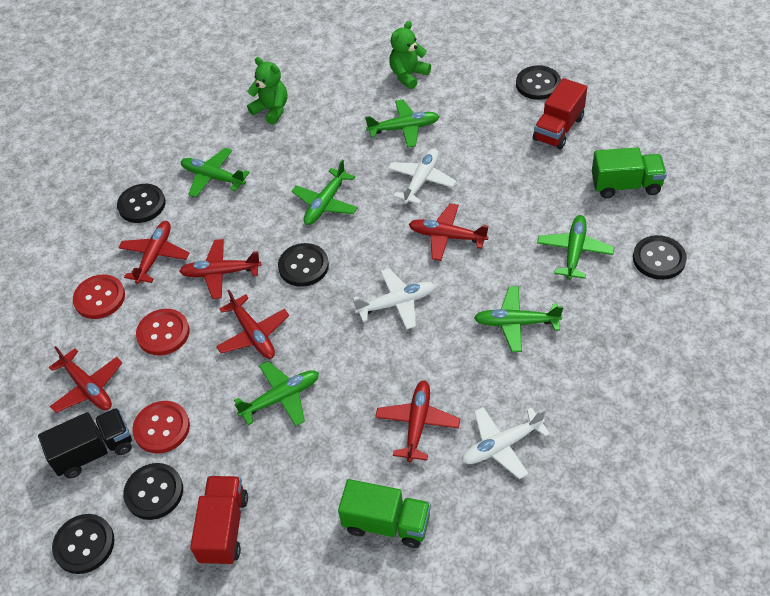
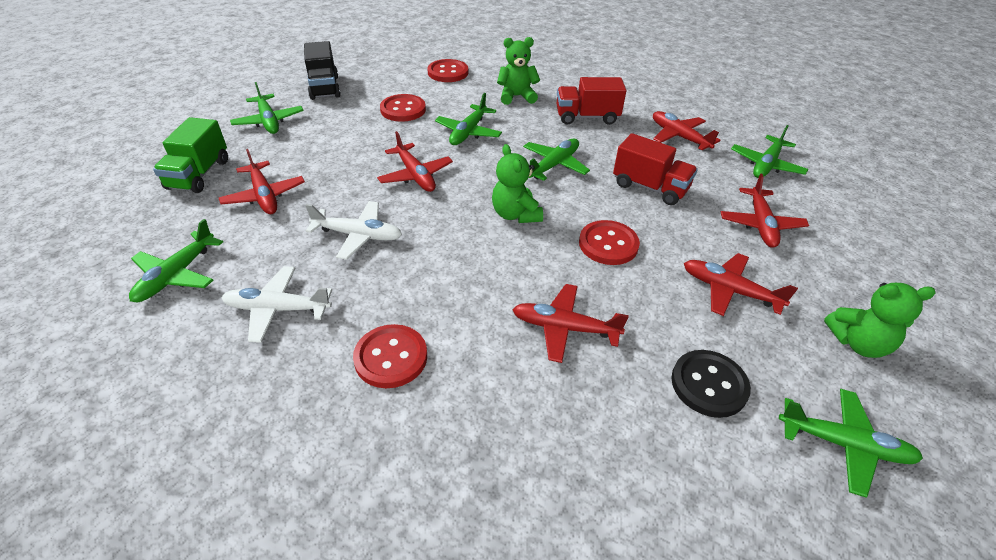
black button: 6 -> 1
green teddy bear: 2 -> 3
green truck: 2 -> 1
red button: 3 -> 4
white plane: 3 -> 2

